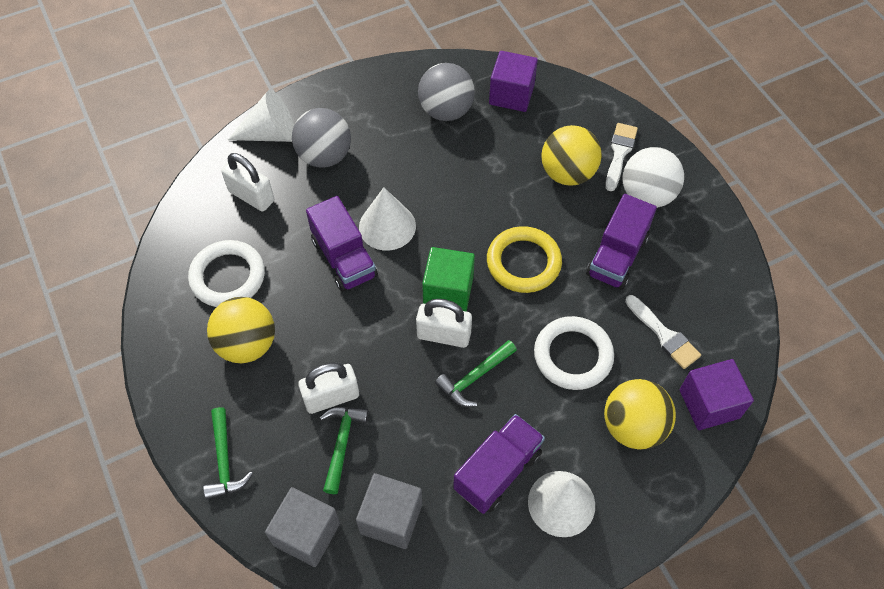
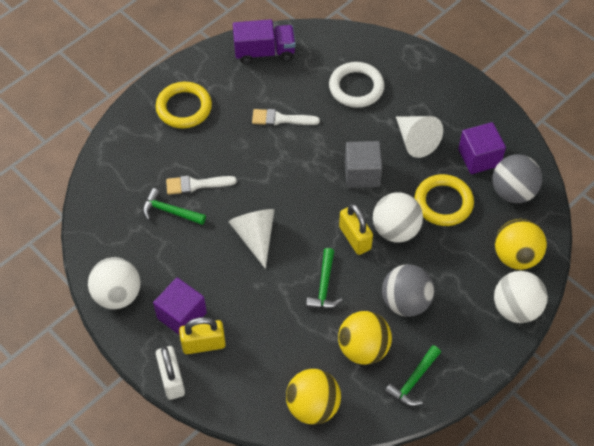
green cube: 1 -> 0
grey cube: 2 -> 1
purple truck: 3 -> 1
white ball: 1 -> 3
white cone: 3 -> 2
white padlock: 3 -> 1
white ring: 2 -> 1
yellow padlock: 0 -> 2
yellow ring: 1 -> 2

